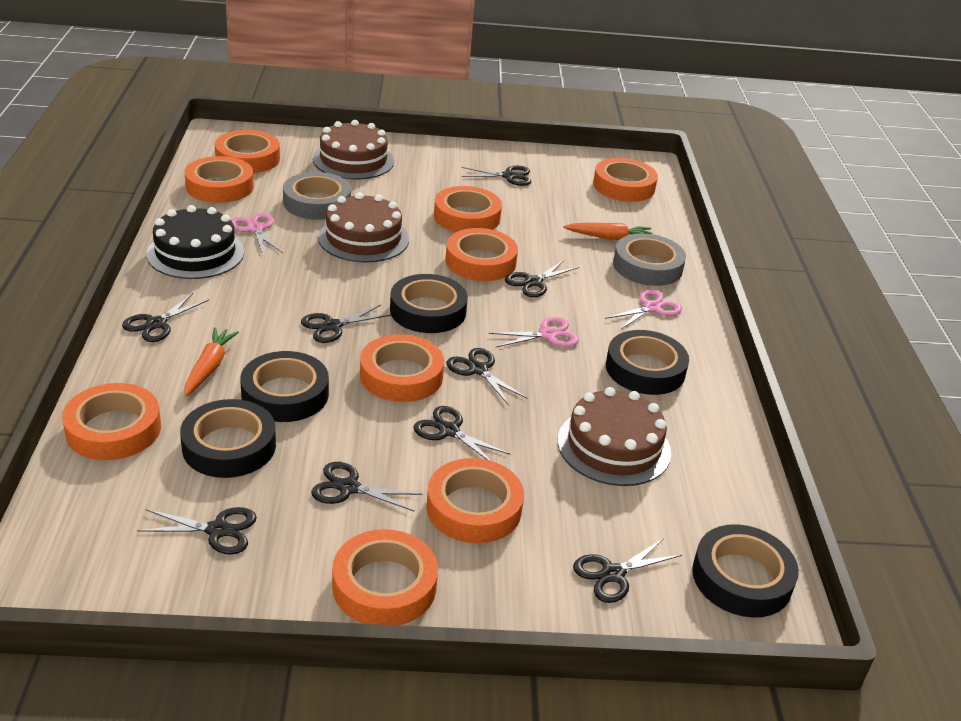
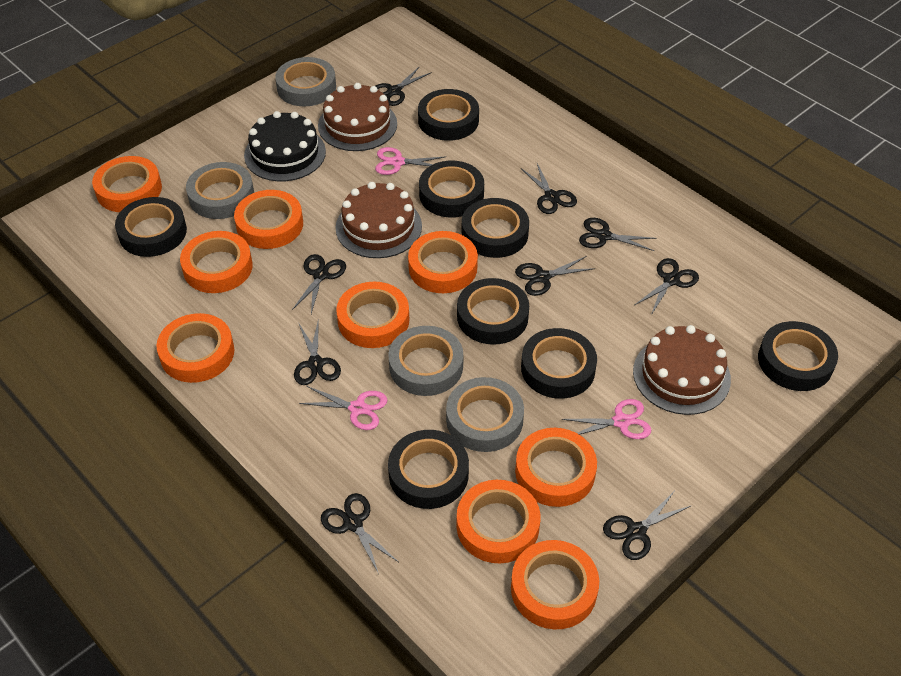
black tape: 5 -> 8
grey tape: 2 -> 4
orange carrot: 2 -> 0

